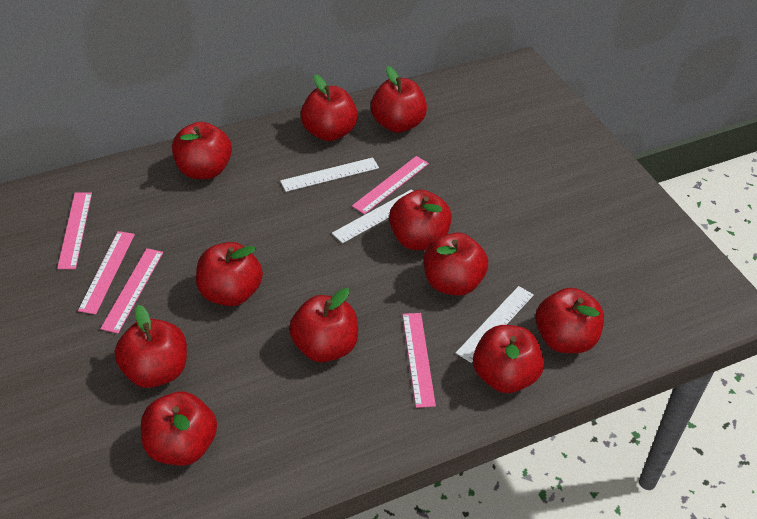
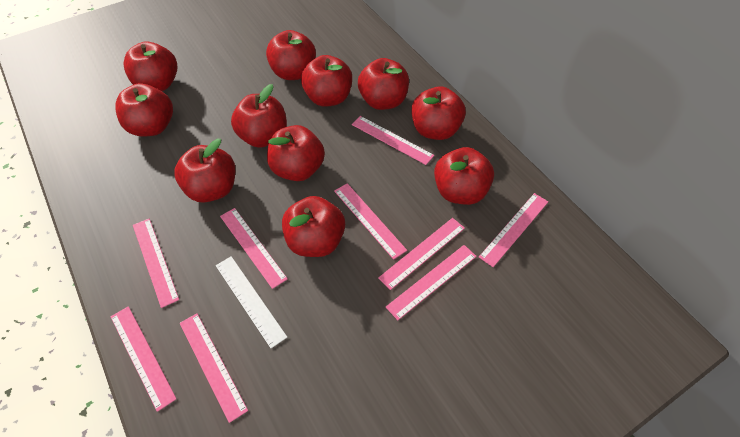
pink ruler: 5 -> 9
white ruler: 3 -> 1

